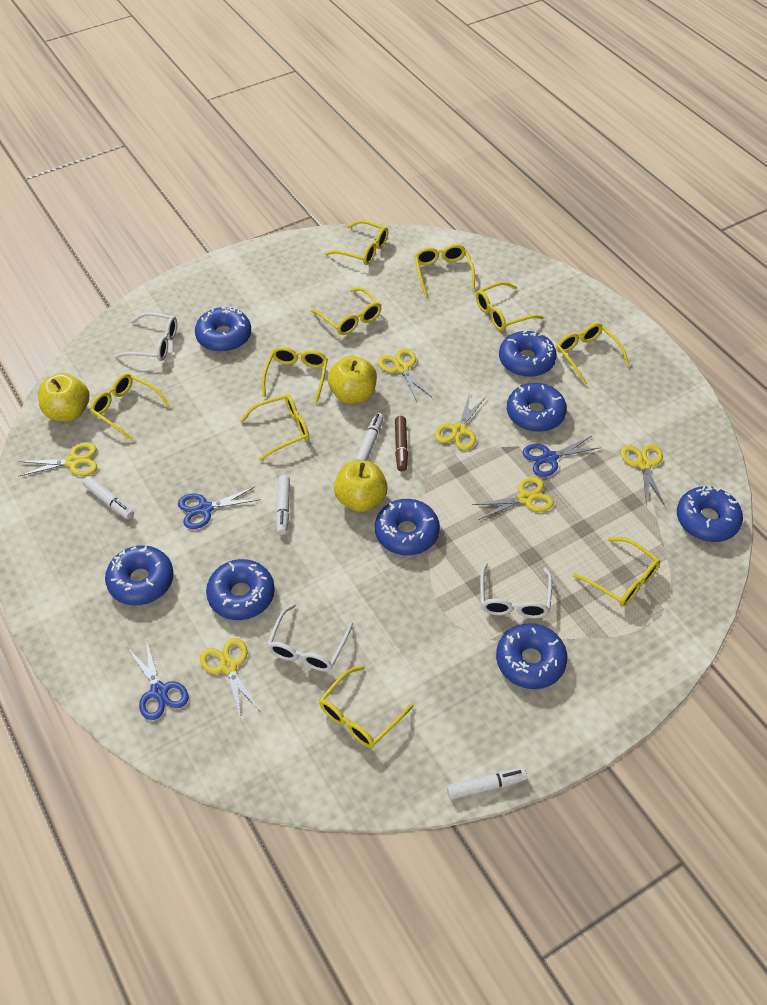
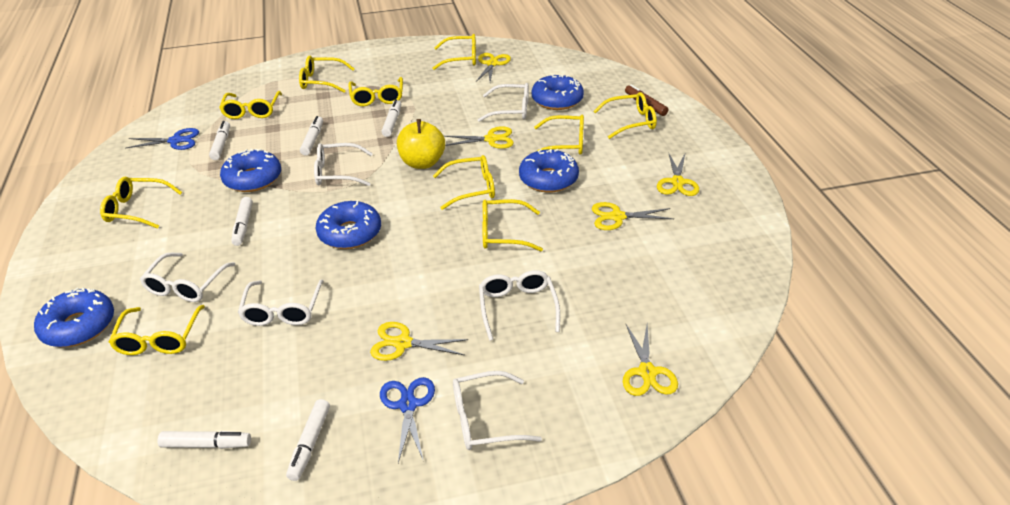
blue donut: 8 -> 5
blue scissors: 3 -> 2
white glasses: 3 -> 6
white marker: 4 -> 6
yellow apple: 3 -> 1

